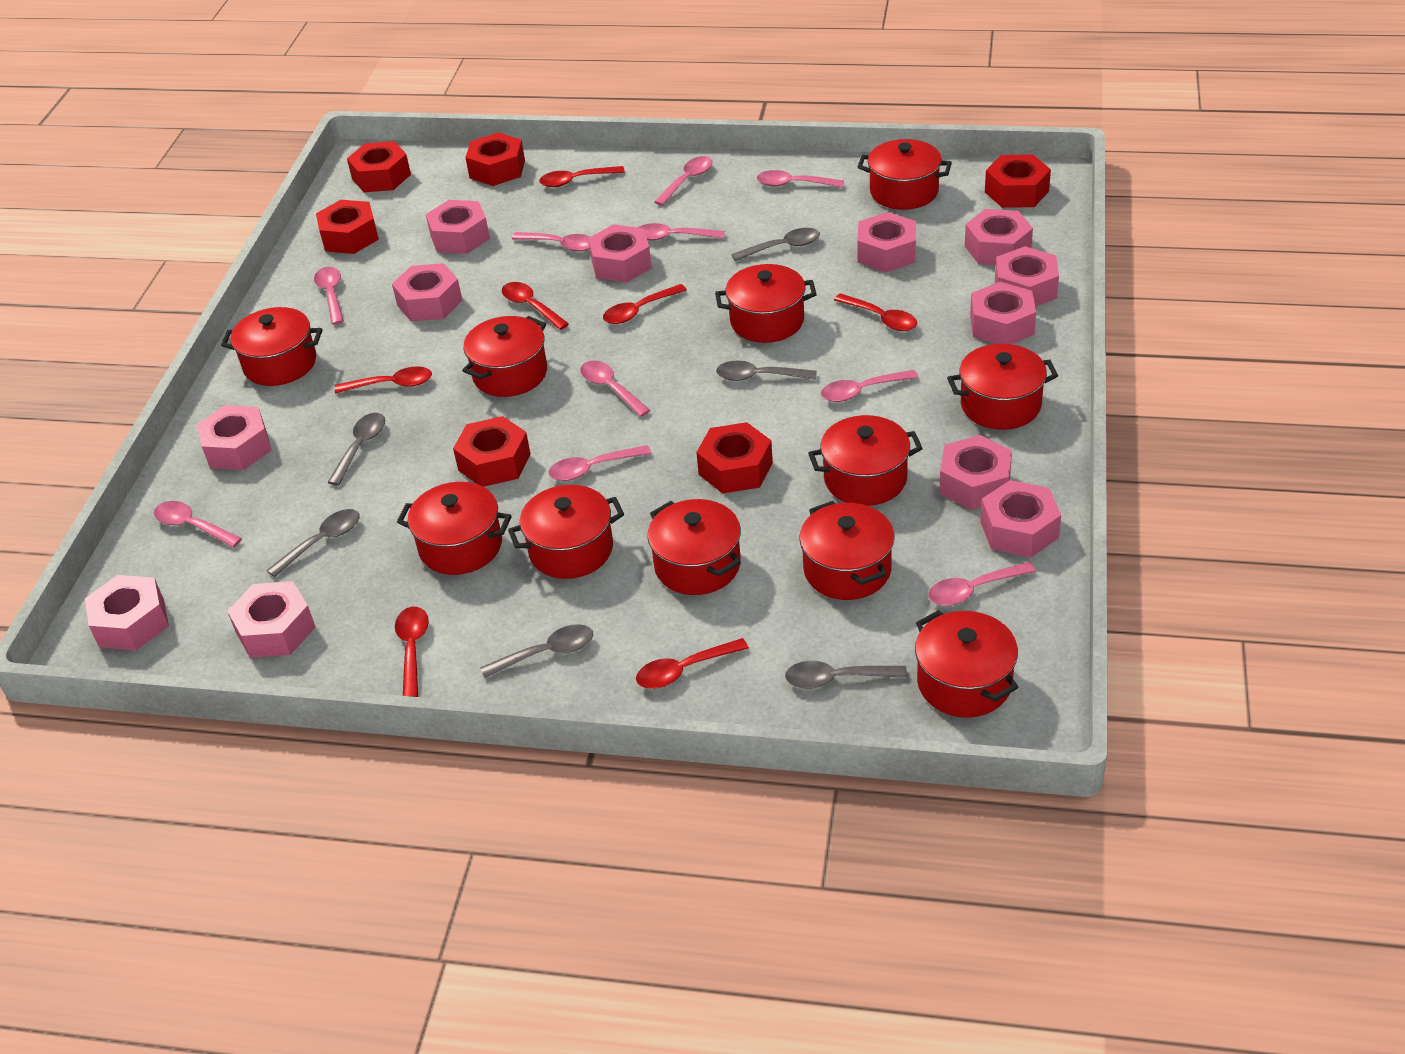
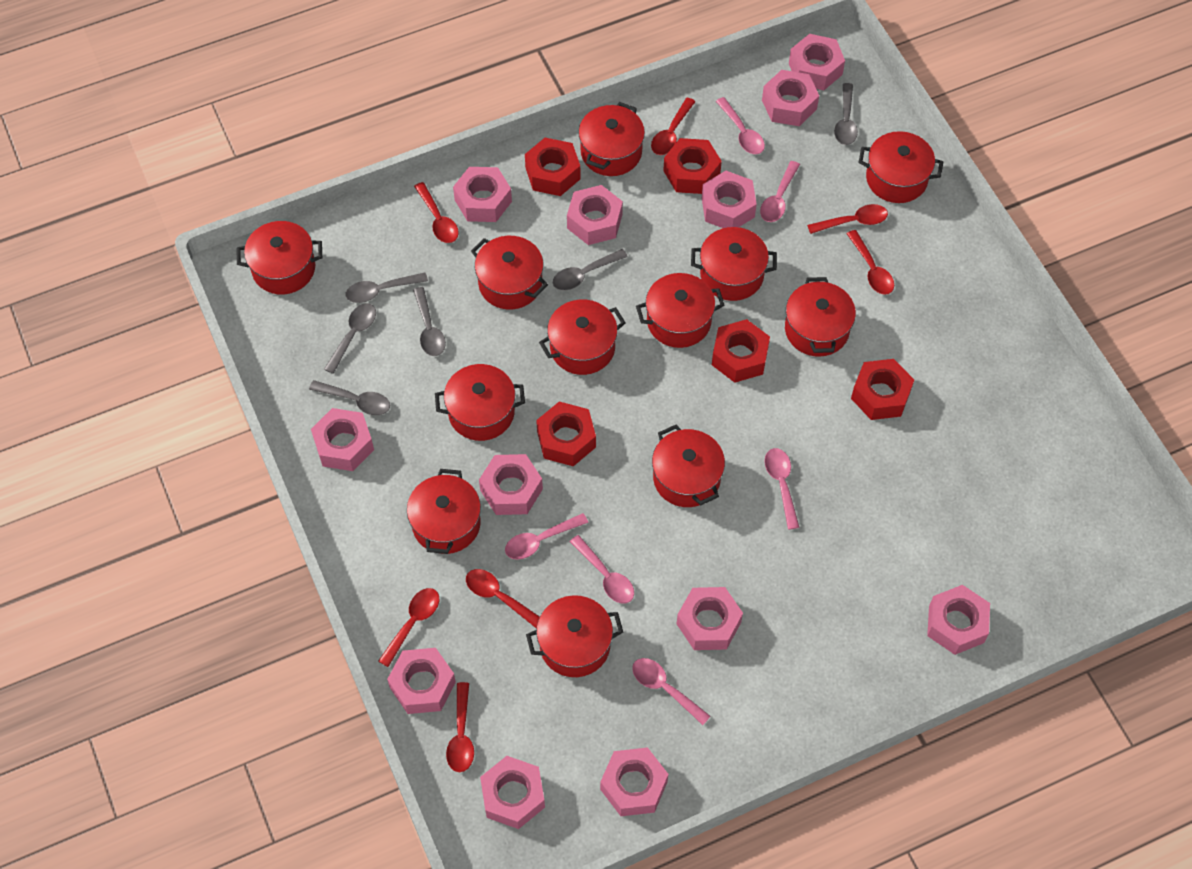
pink spoon: 10 -> 6
red nut: 6 -> 5
red pot: 11 -> 12

